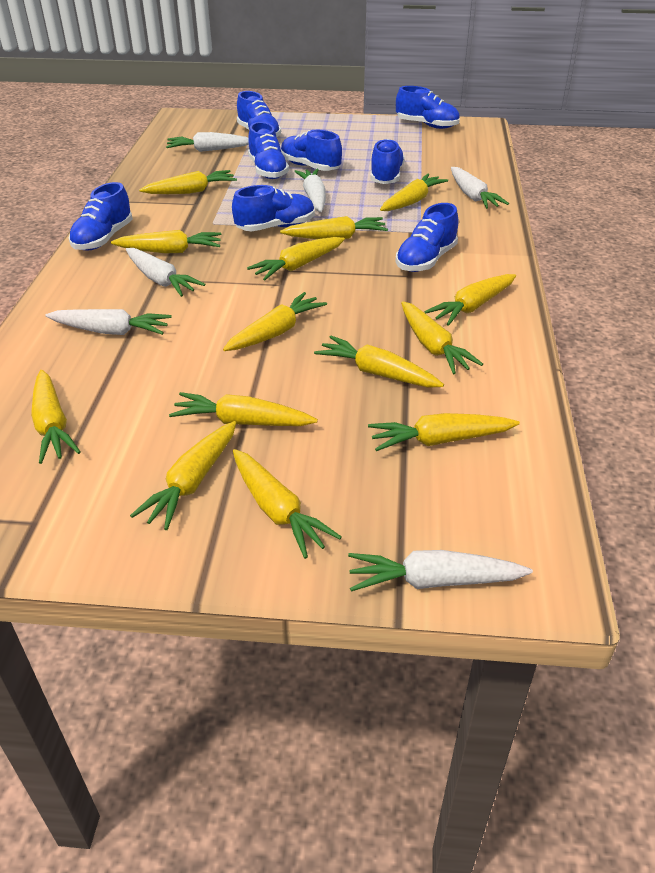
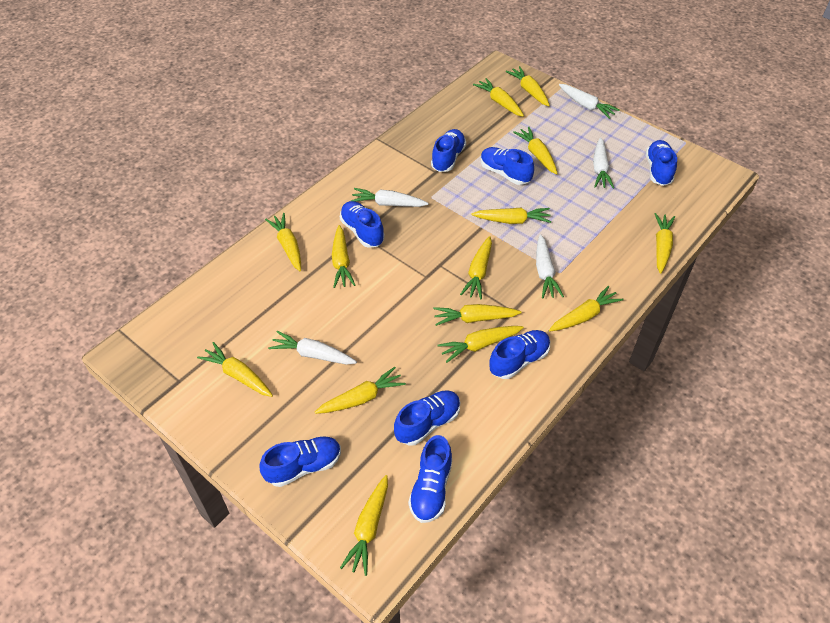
white carrot: 6 -> 5

